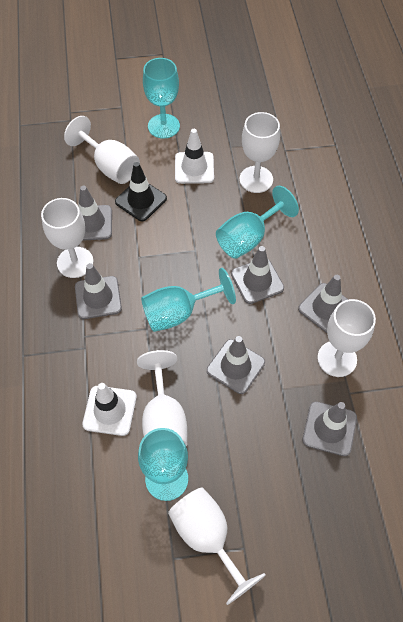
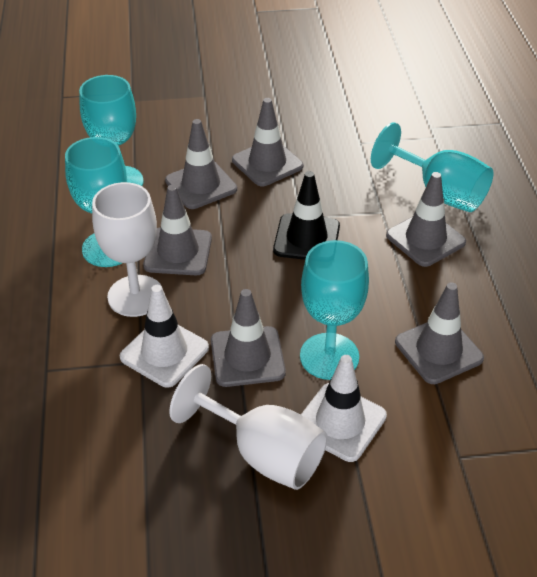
white goblet: 6 -> 2

